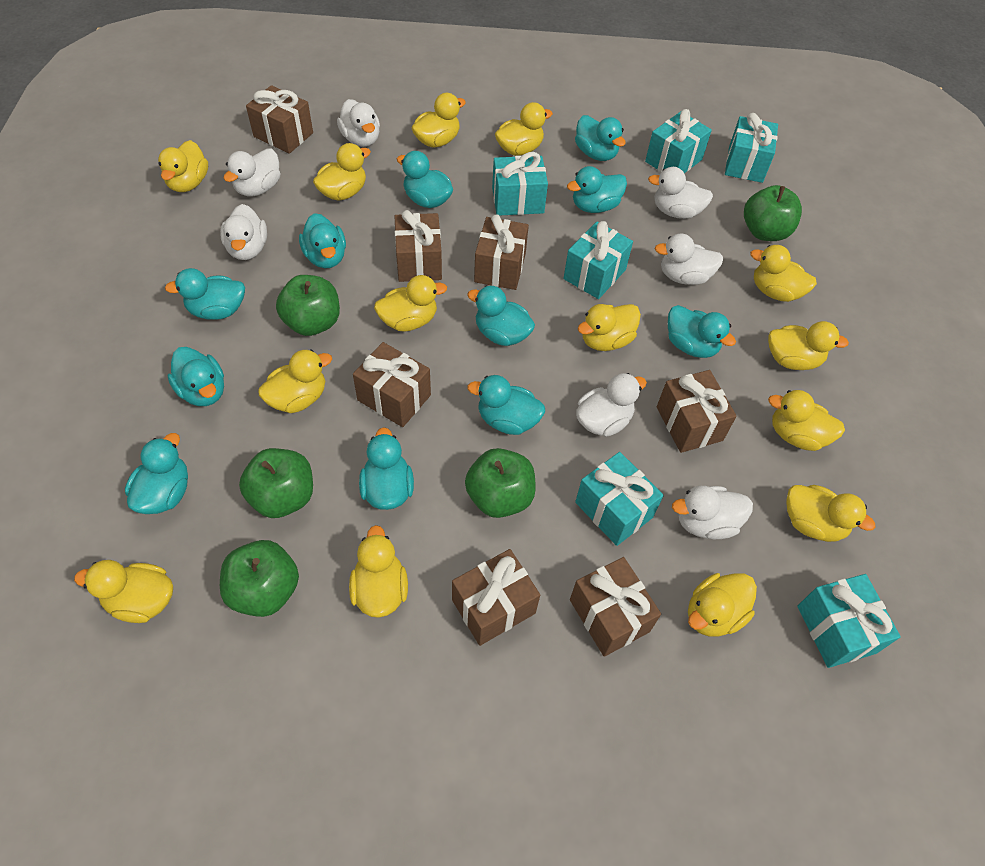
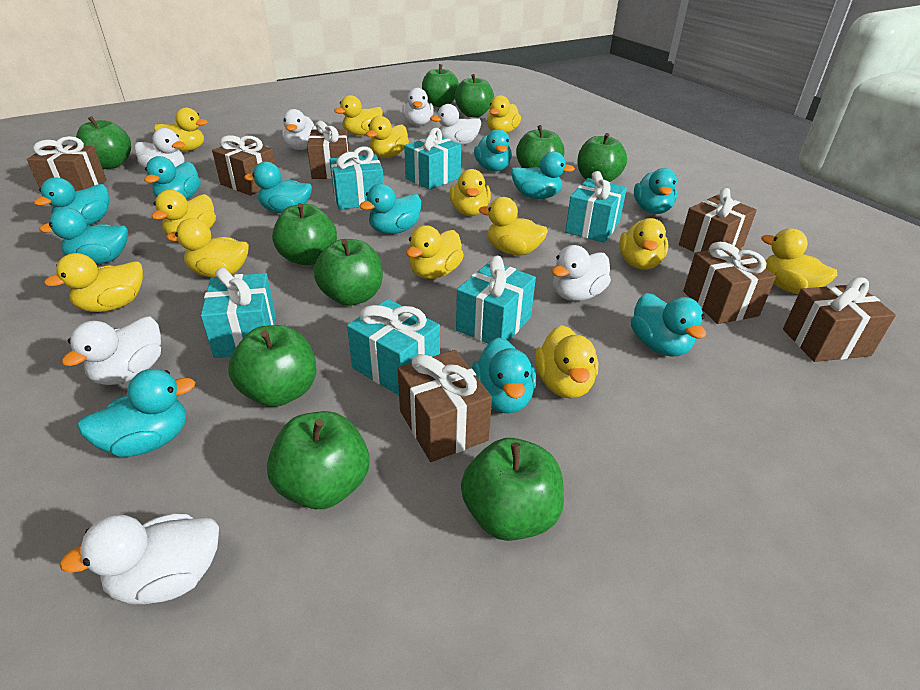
green apple: 5 -> 10
yellow duck: 14 -> 13

